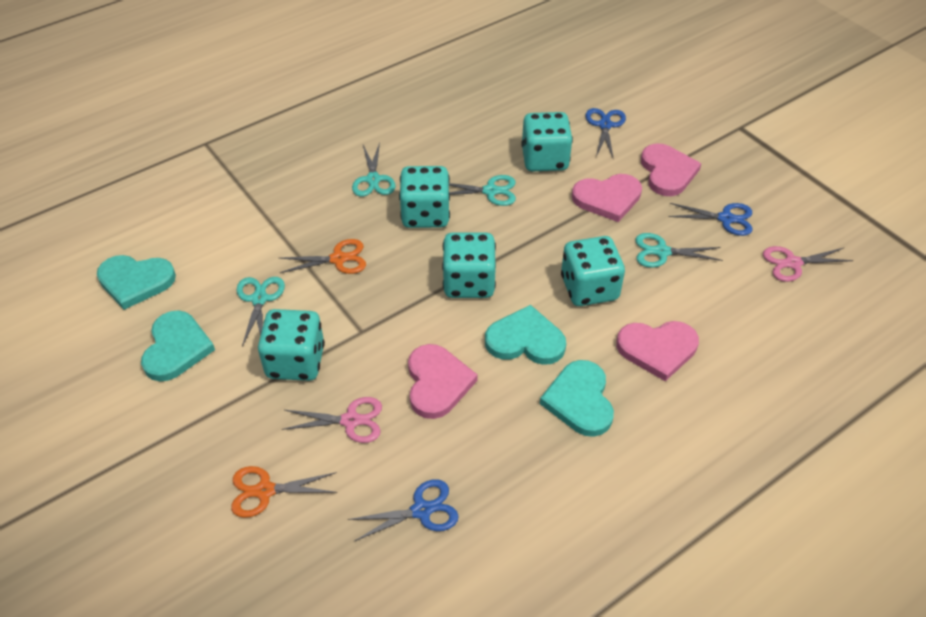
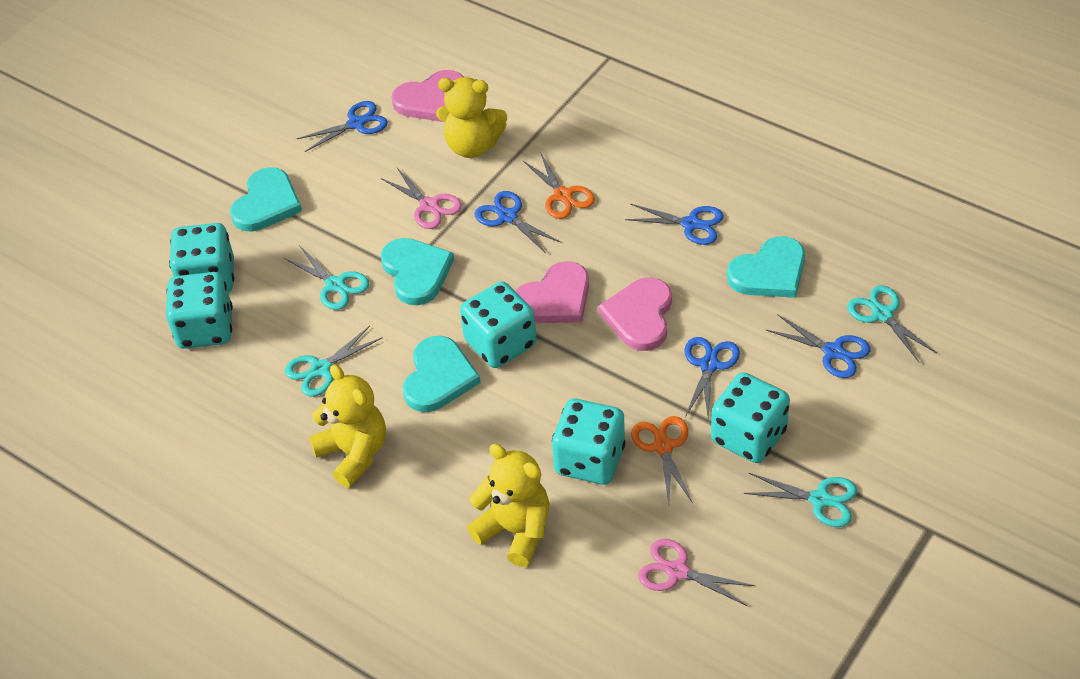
blue scissors: 3 -> 5
pink heart: 4 -> 3
yellow teddy bear: 0 -> 3

